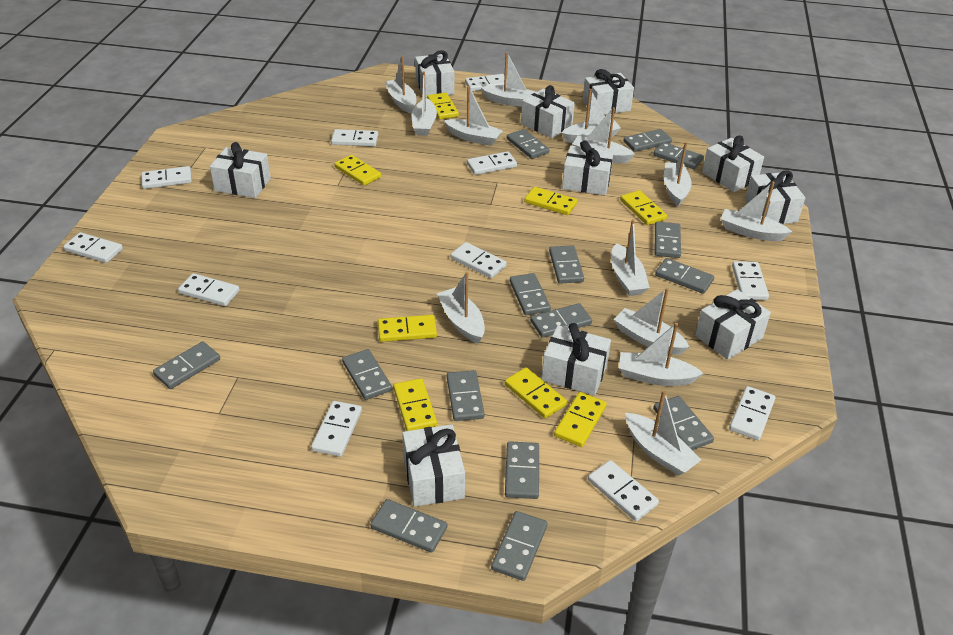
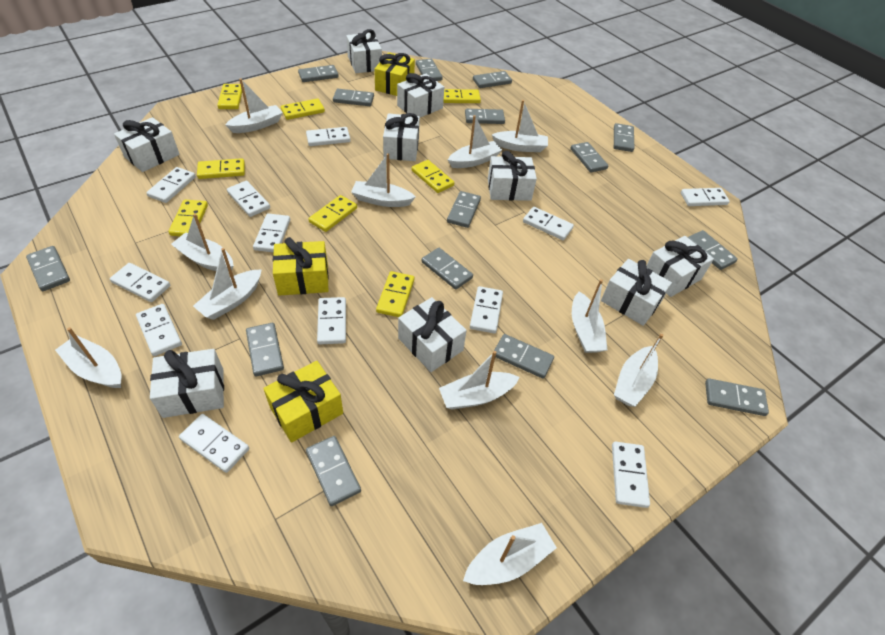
white boat: 13 -> 11
white domino: 11 -> 12
white gift: 10 -> 9
yellow gift: 0 -> 3

